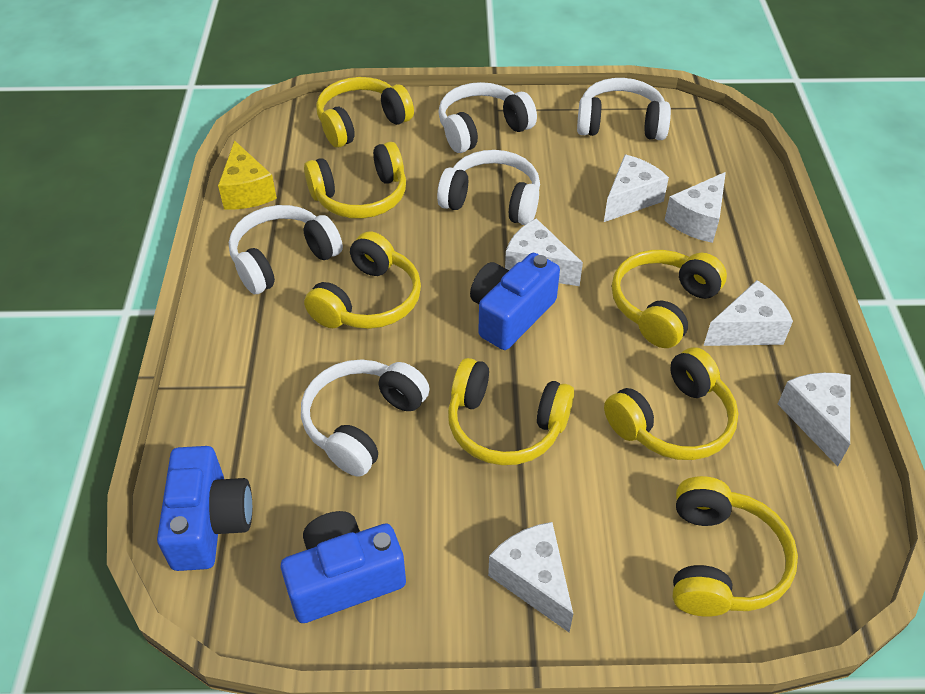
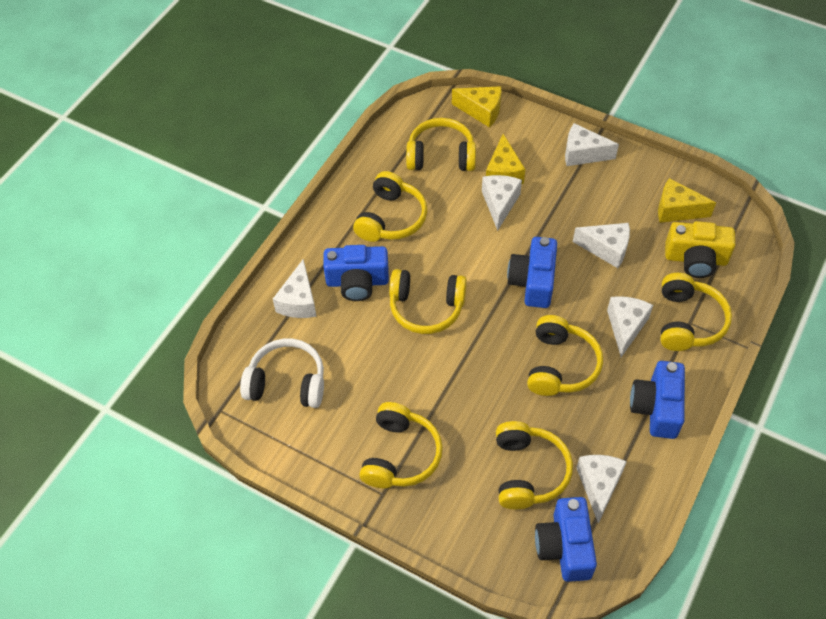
blue camera: 3 -> 4
white headphones: 5 -> 1
yellow camera: 0 -> 1
yellow cheese: 1 -> 3

